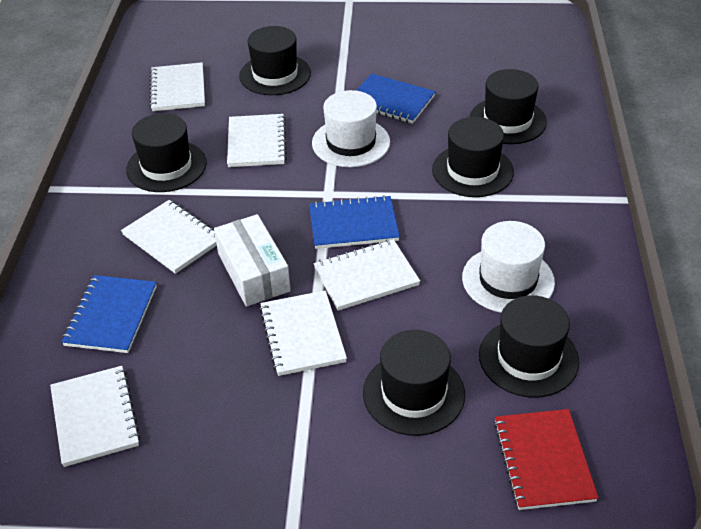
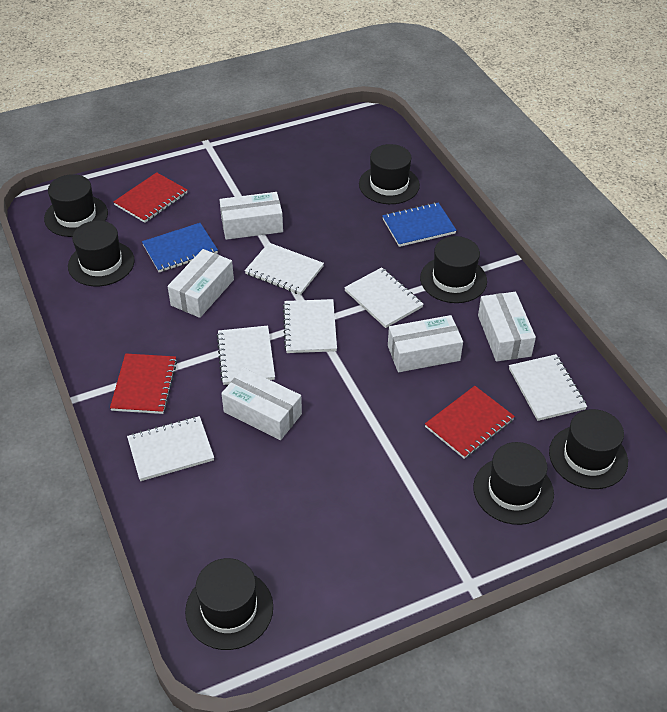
black hat: 6 -> 7
blue notebook: 3 -> 2
red notebook: 1 -> 3
white box: 1 -> 5
white hat: 2 -> 0

